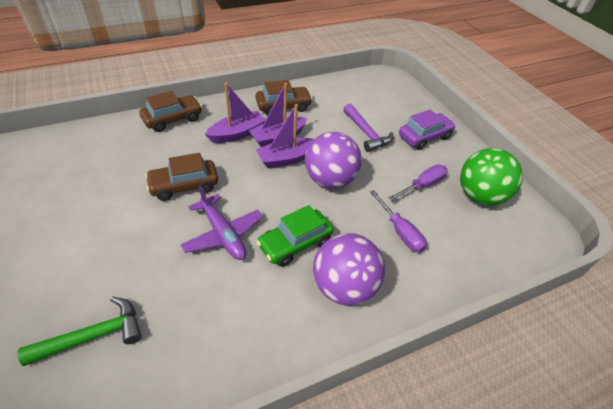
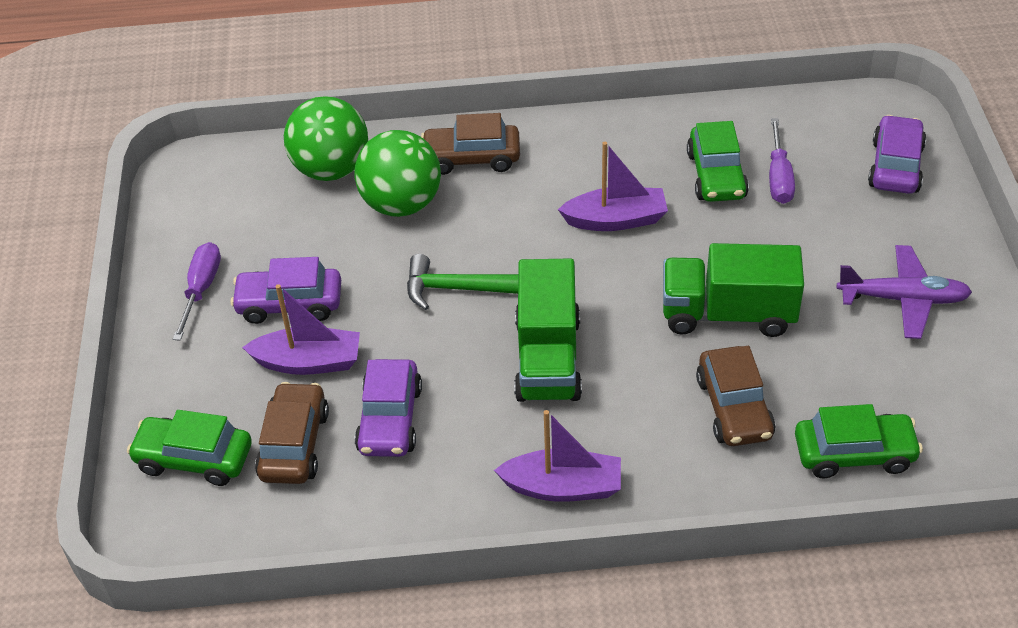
green ball: 1 -> 2
green car: 1 -> 3
green truck: 0 -> 2
purple ball: 2 -> 0
purple car: 1 -> 3
purple hammer: 1 -> 0

